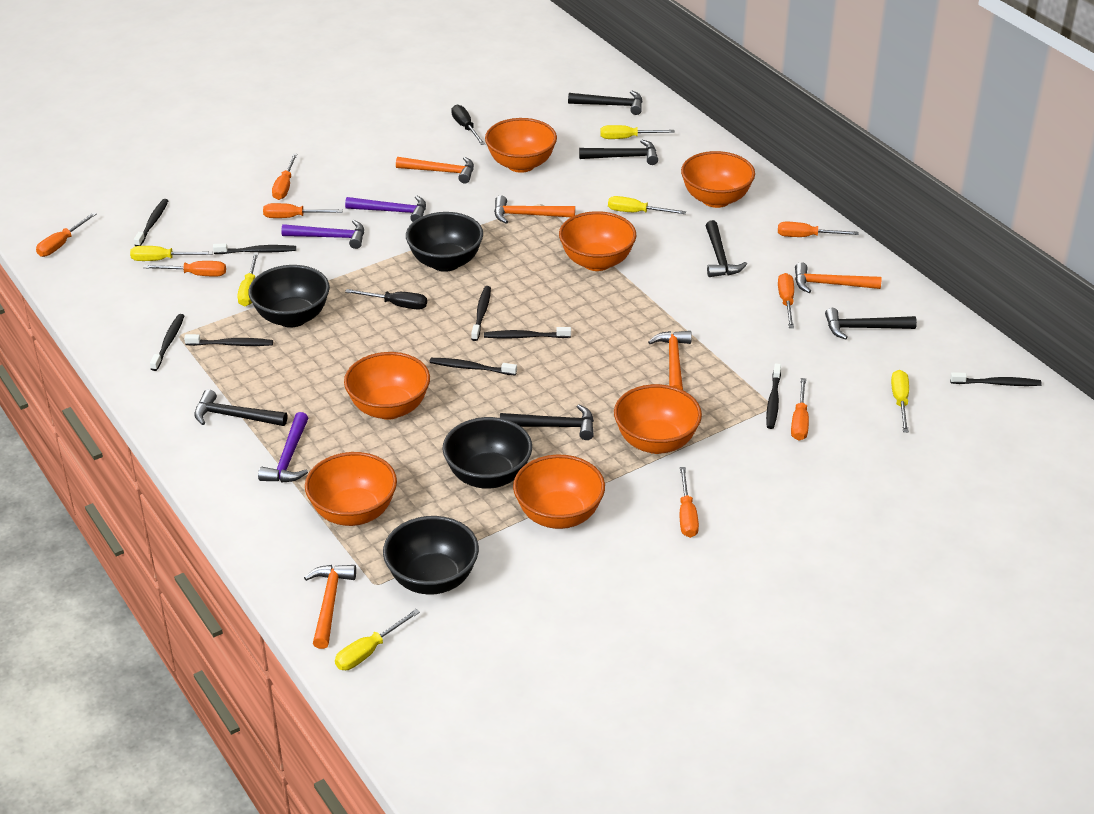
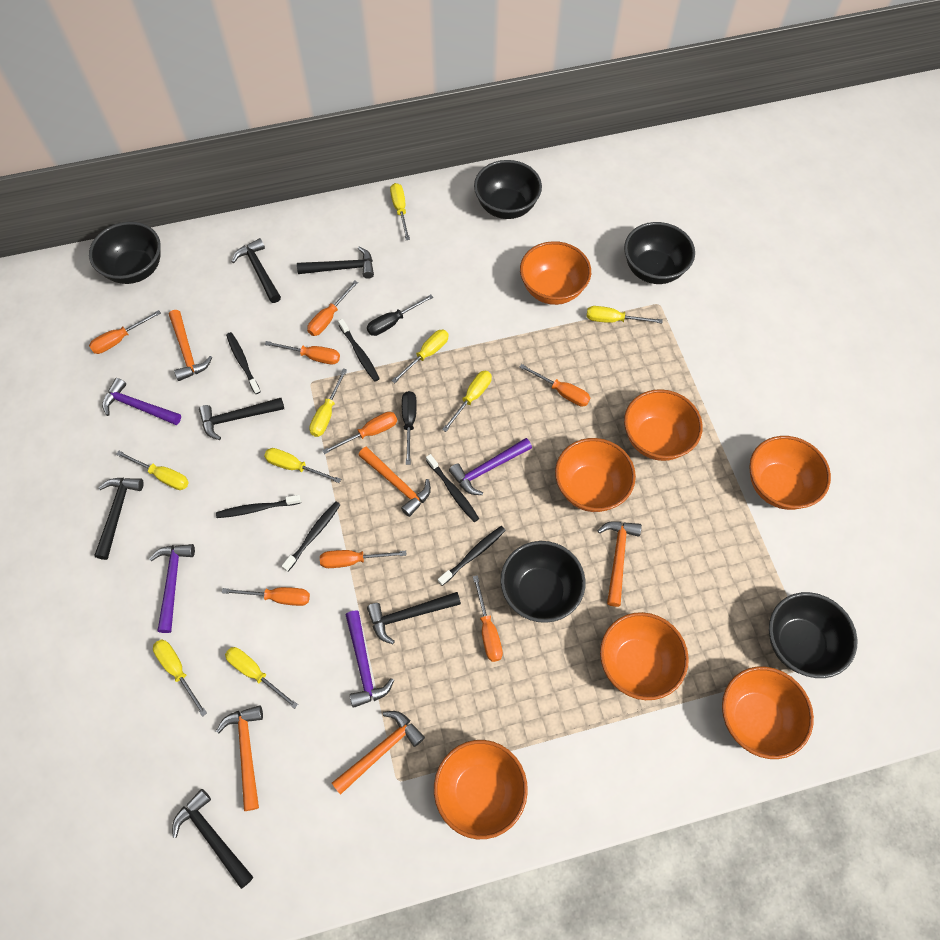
black bowl: 4 -> 5
black toothbrush: 9 -> 6
purple hammer: 3 -> 4
yellow screwdriver: 6 -> 9

